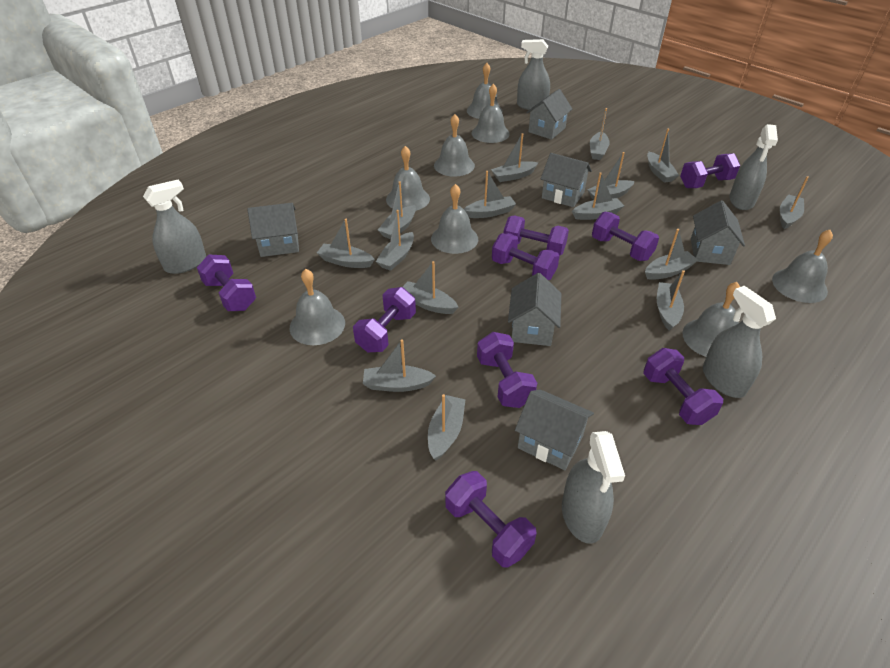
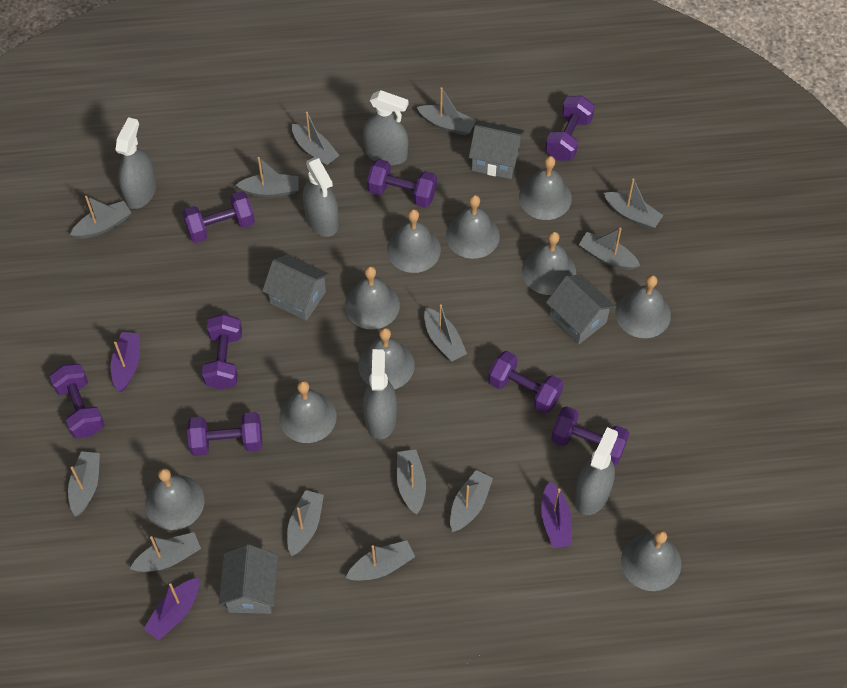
grey bell: 8 -> 10
grey boat: 15 -> 13
grey house: 6 -> 4
purple boat: 0 -> 3
purple dumbbell: 9 -> 8

